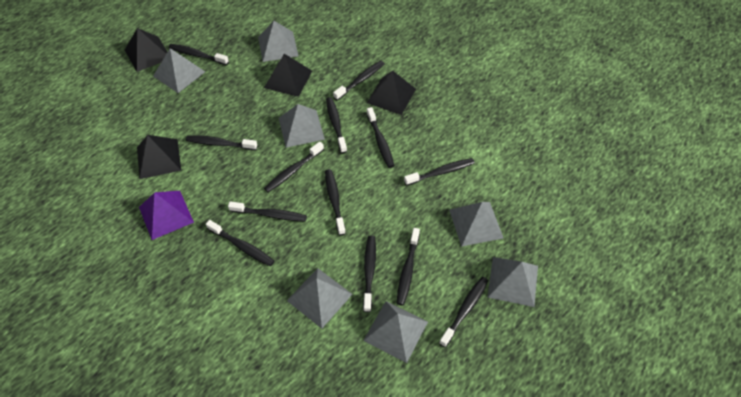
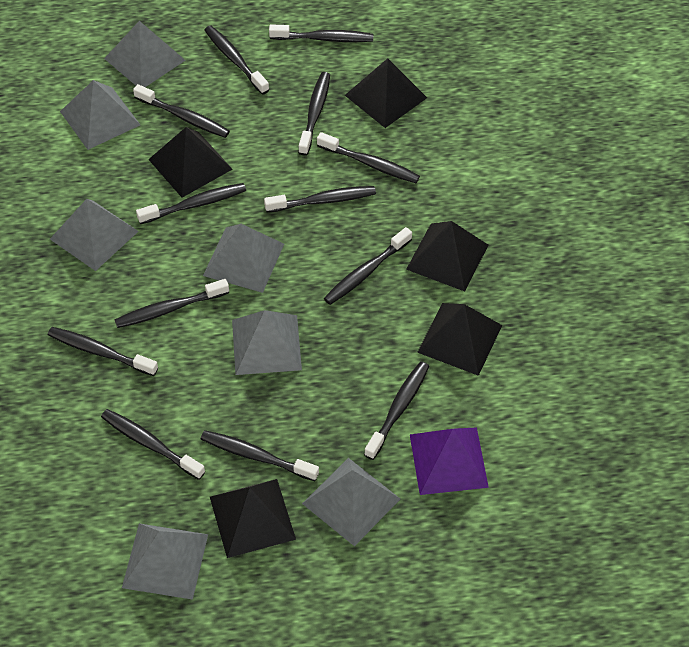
black pyramid: 4 -> 5

